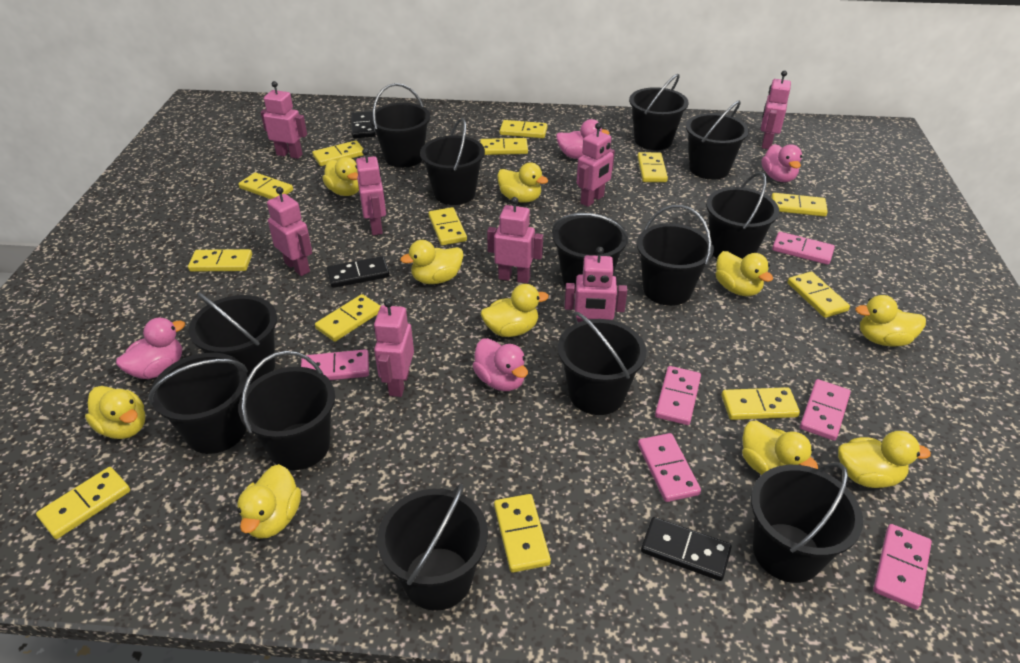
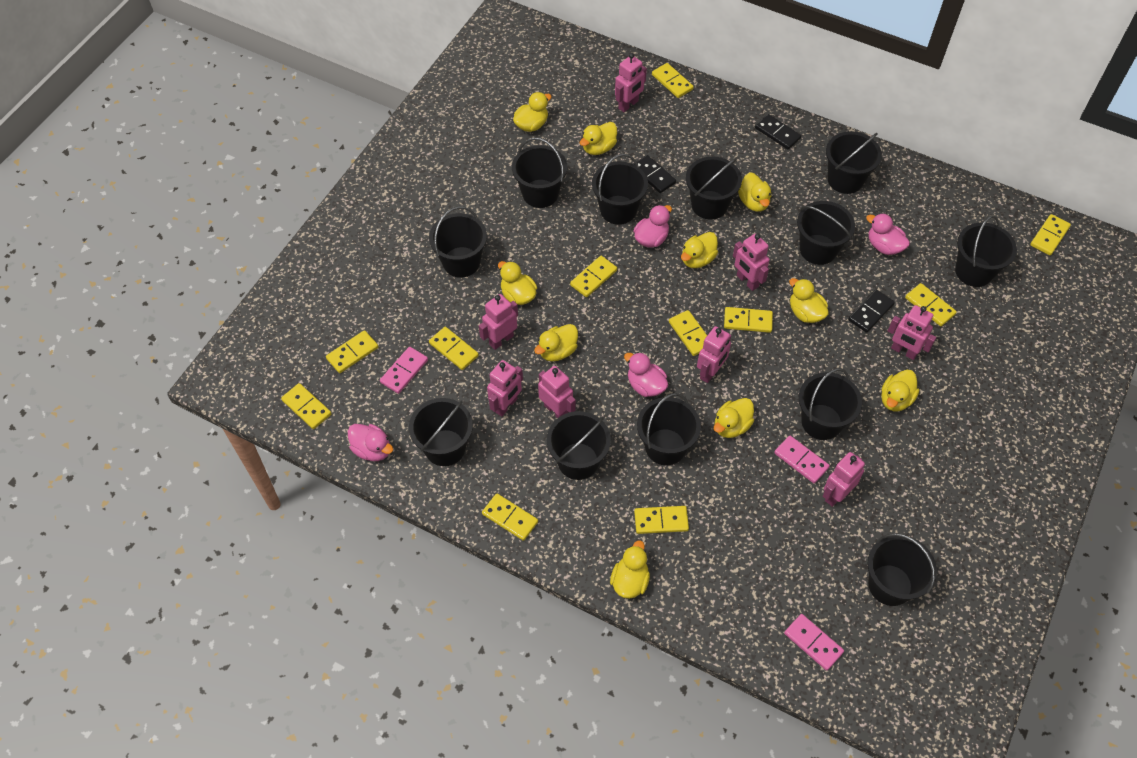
black bucket: 13 -> 12
pink domino: 6 -> 3
yellow domino: 13 -> 11

